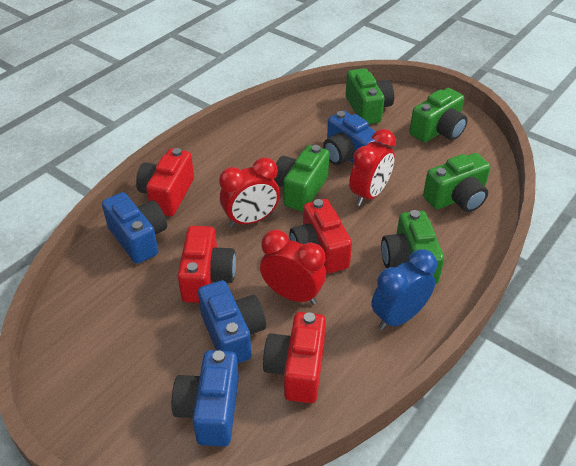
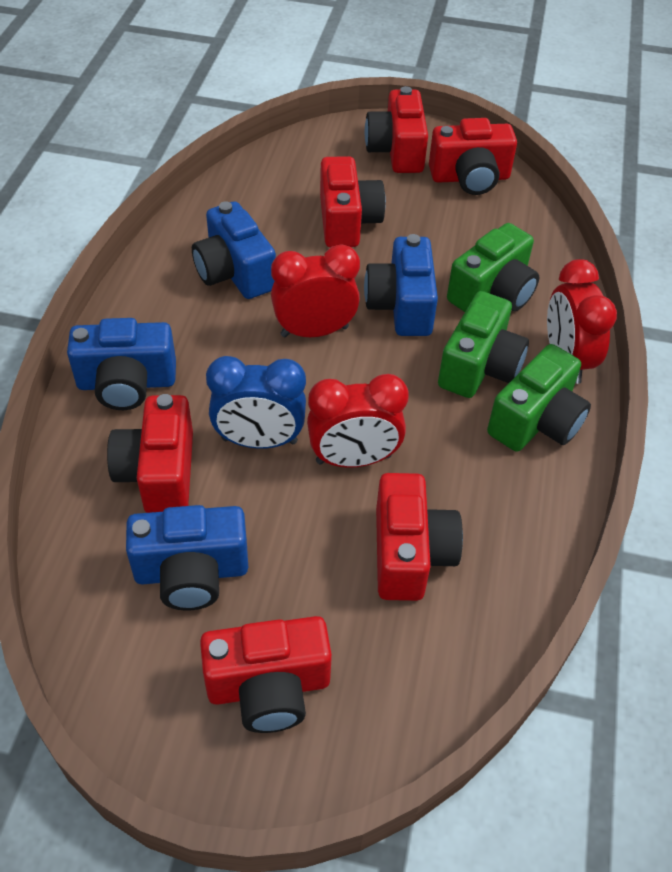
green camera: 5 -> 3
red camera: 4 -> 6

